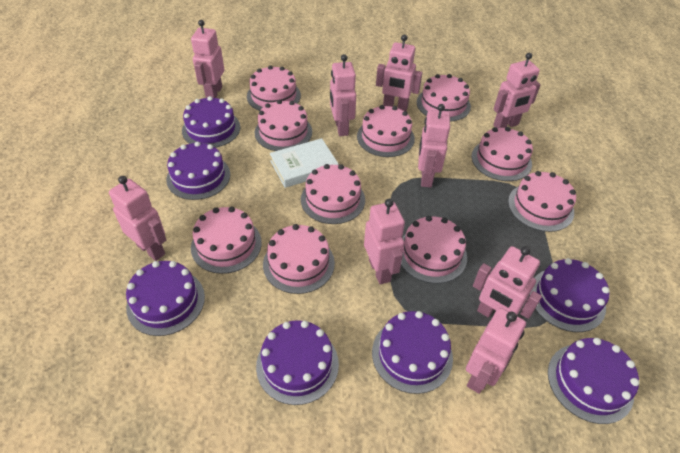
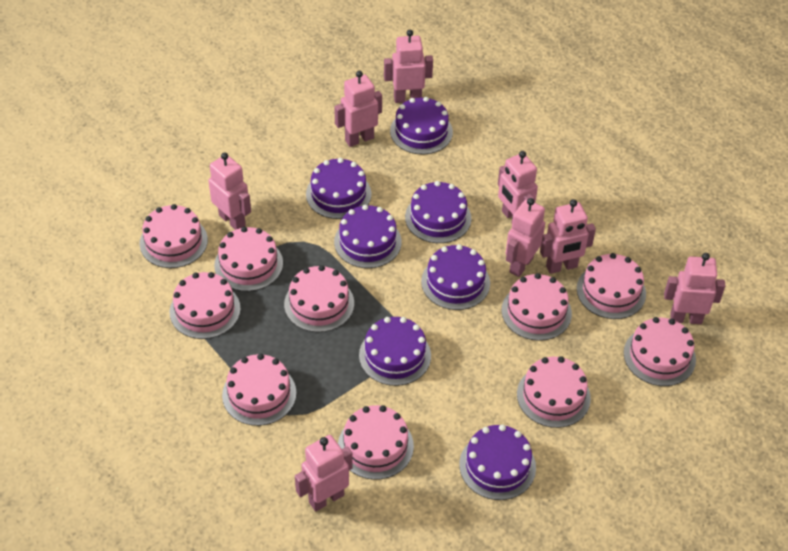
pink robot: 9 -> 8
white book: 1 -> 0

